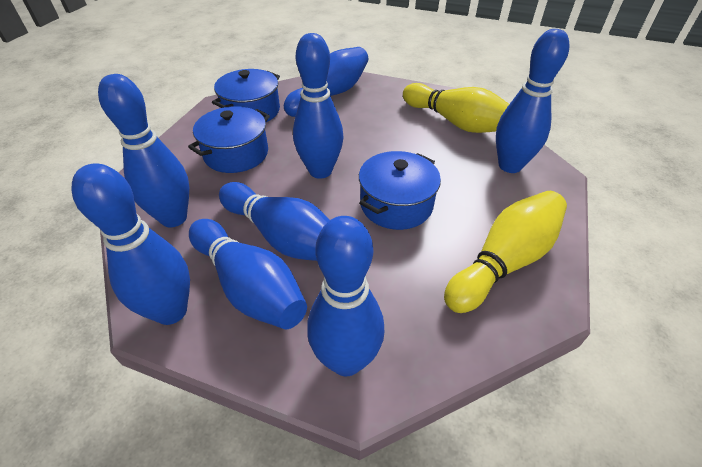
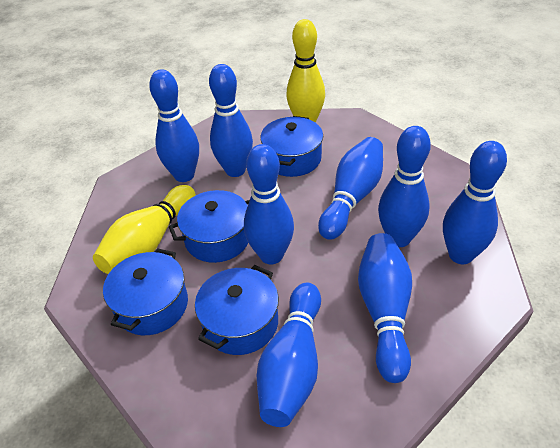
blue pot: 3 -> 4

